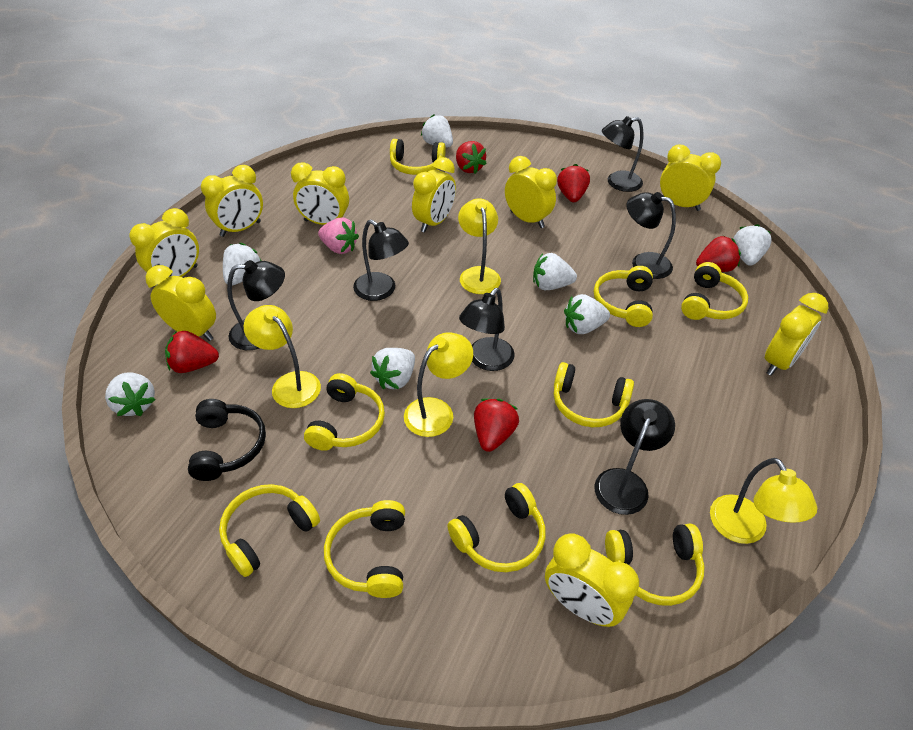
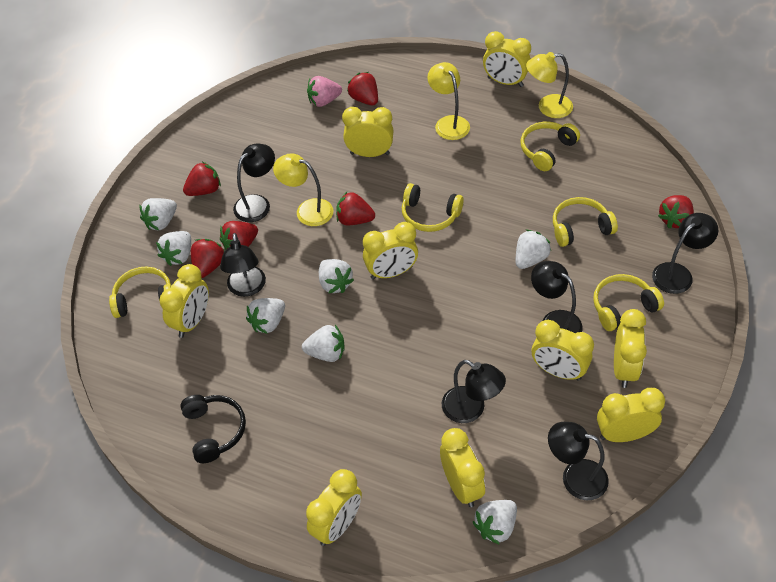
red strawberry: 5 -> 6
yellow headphones: 9 -> 5
yellow lamp: 4 -> 3

